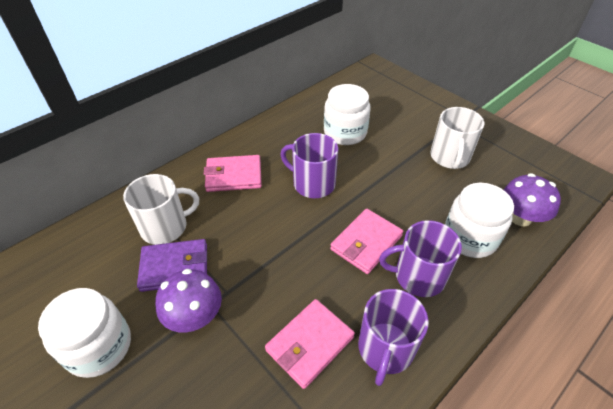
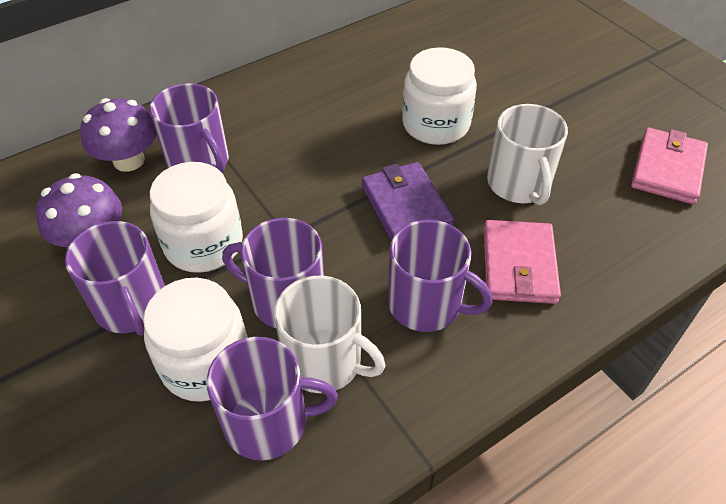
pink wallet: 3 -> 2
purple mug: 3 -> 5

